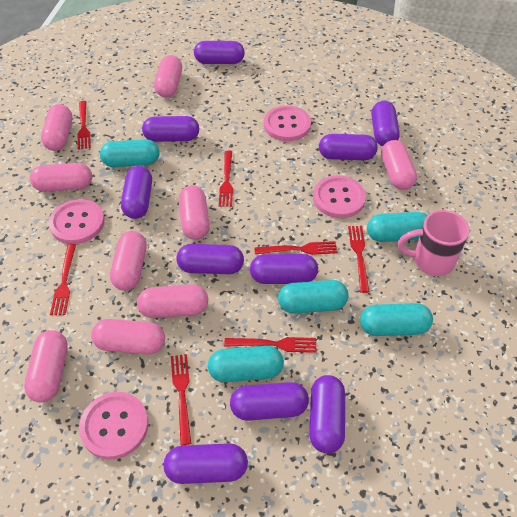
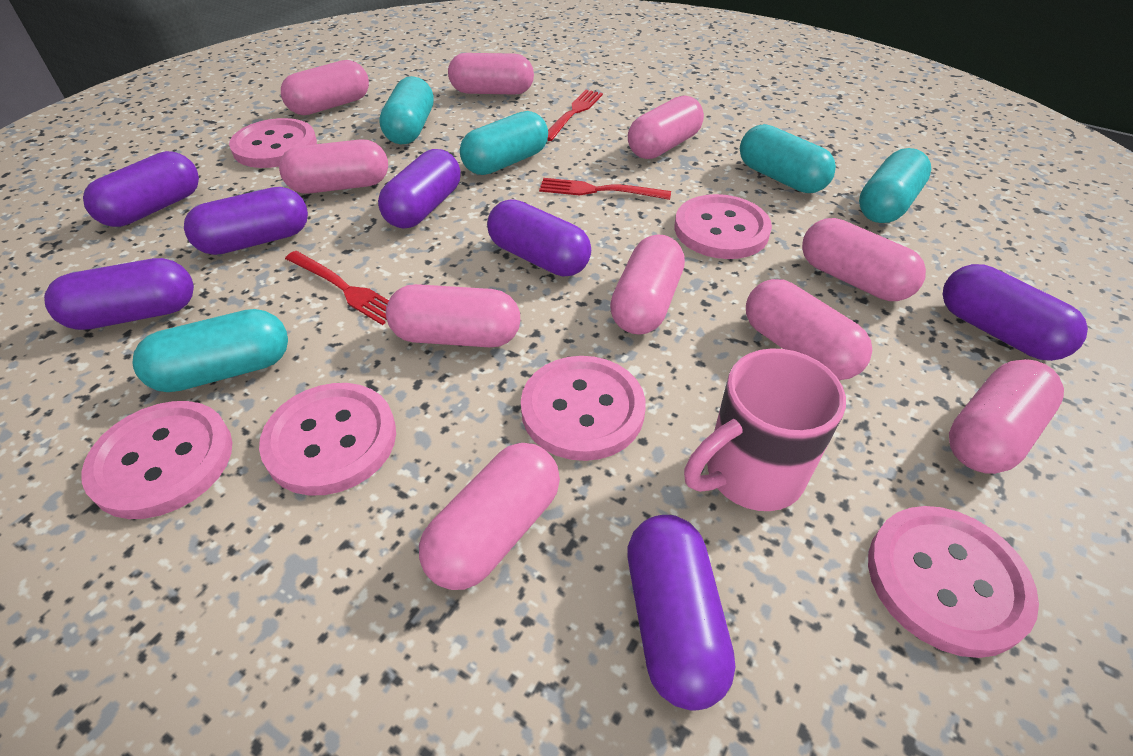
pink button: 4 -> 6
pink capsule: 9 -> 10
purple capsule: 10 -> 7
red fork: 7 -> 3

